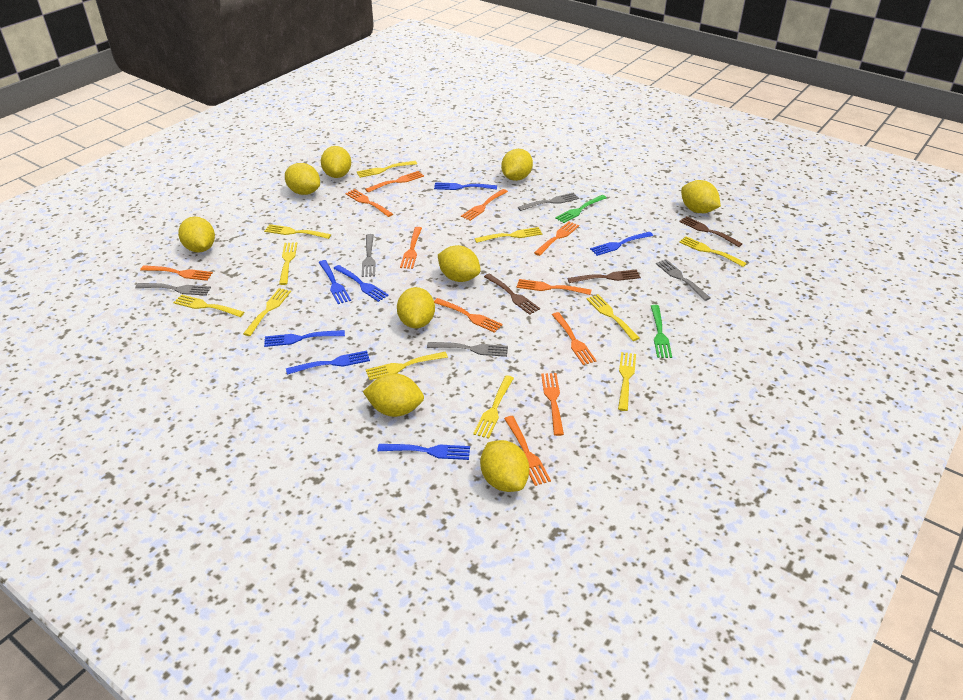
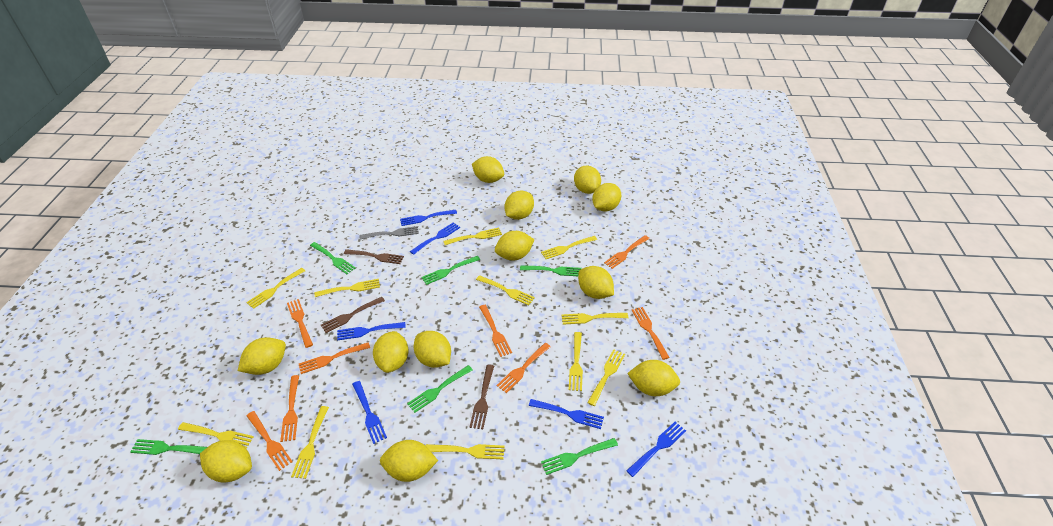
blue fork: 7 -> 6
green fork: 2 -> 6
grey fork: 5 -> 1
orange fork: 11 -> 8
yellow lemon: 9 -> 12

